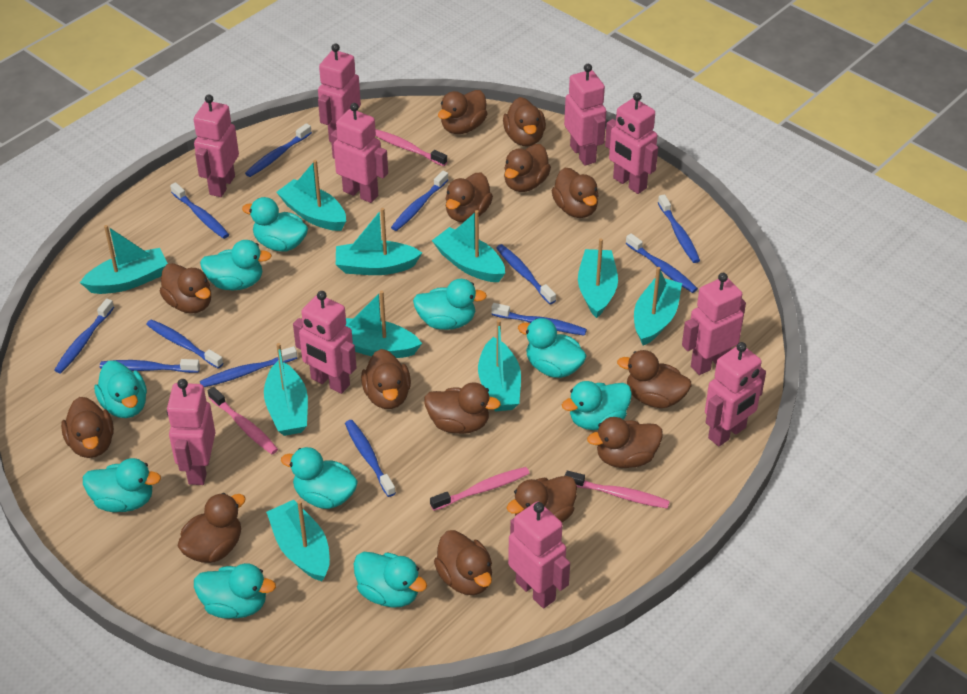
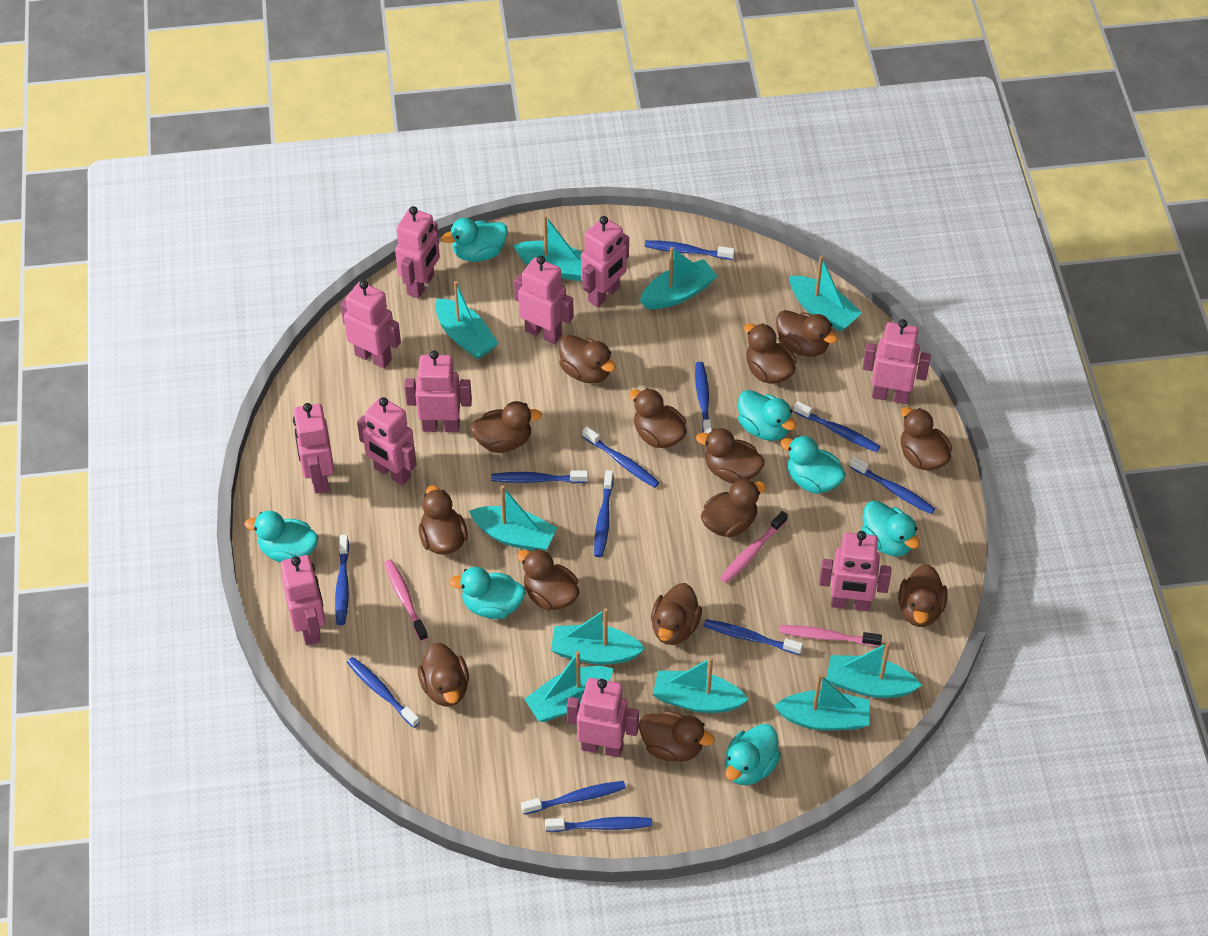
pink robot: 10 -> 11
pink toothbrush: 4 -> 3
turquoise duck: 10 -> 7

